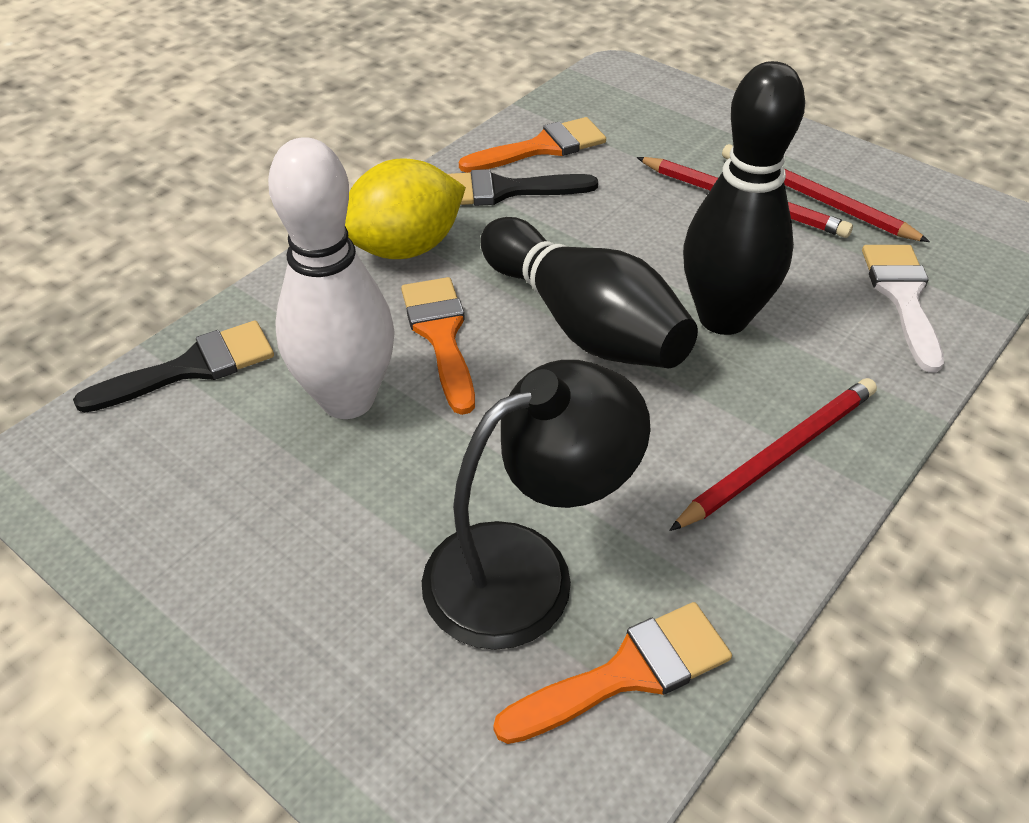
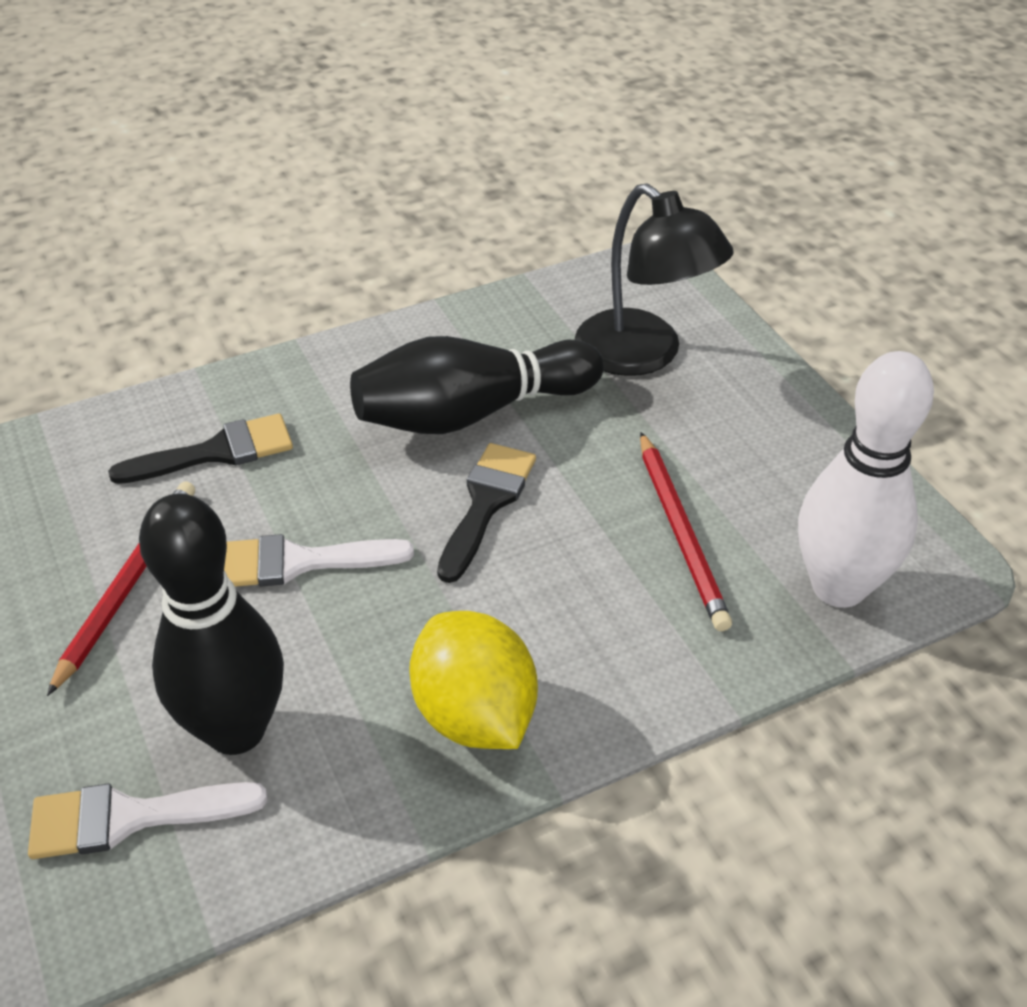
orange brush: 3 -> 0
red pencil: 3 -> 2
white brush: 1 -> 2

